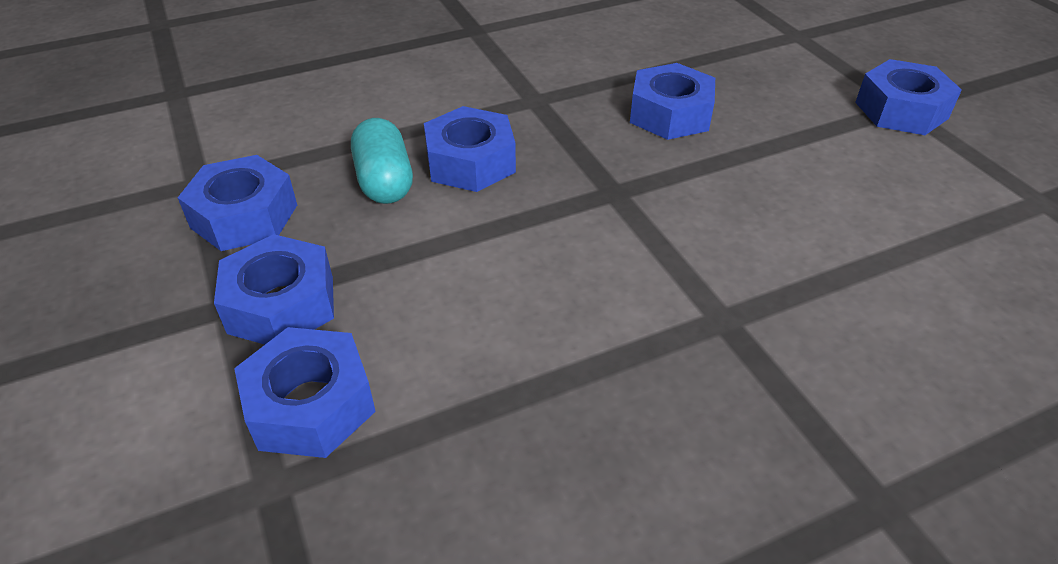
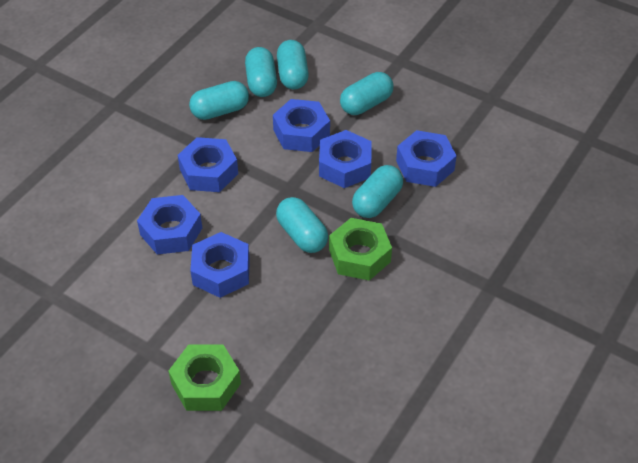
green nut: 0 -> 2
turquoise capsule: 1 -> 6

